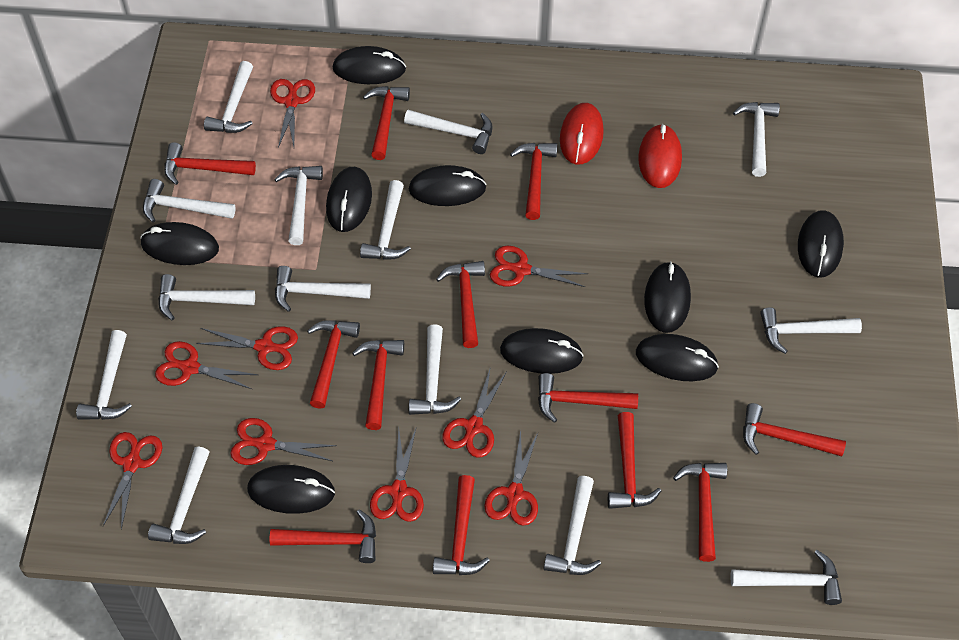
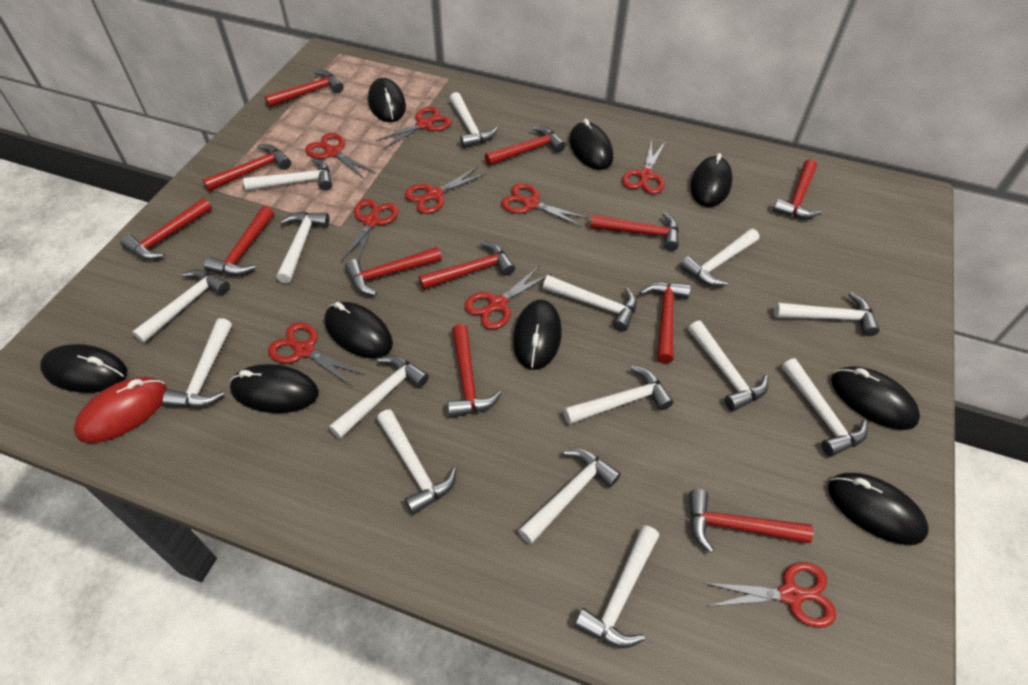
red mouse: 2 -> 1
white hammer: 14 -> 15

